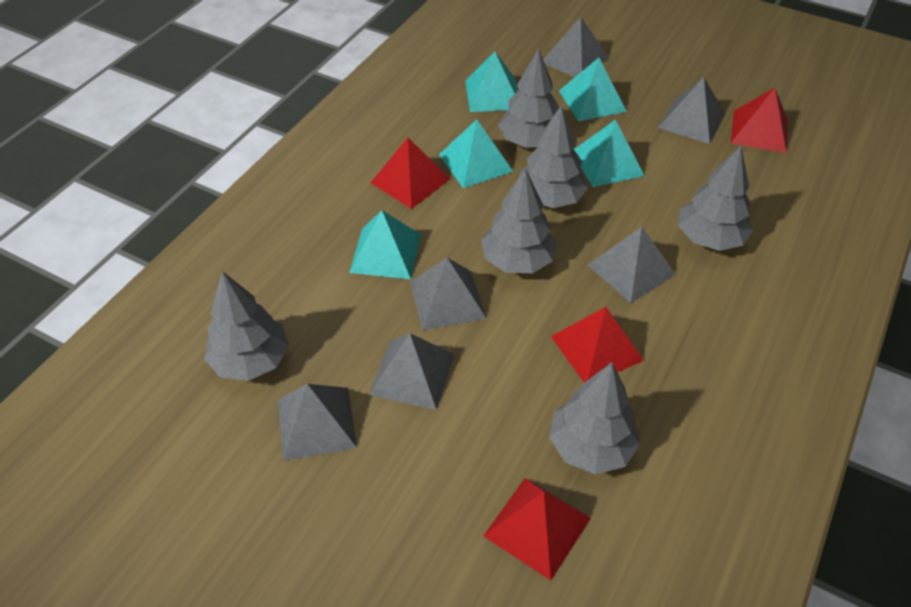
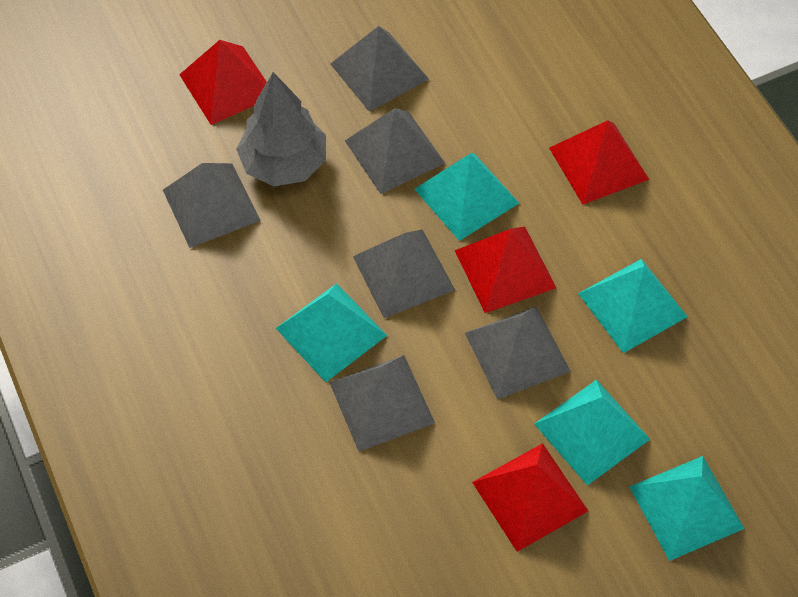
grey tree: 6 -> 1

